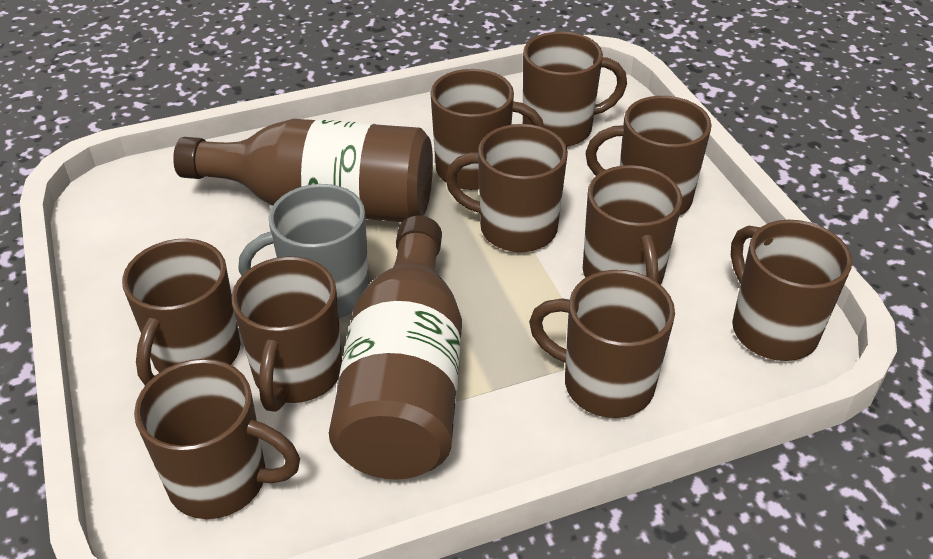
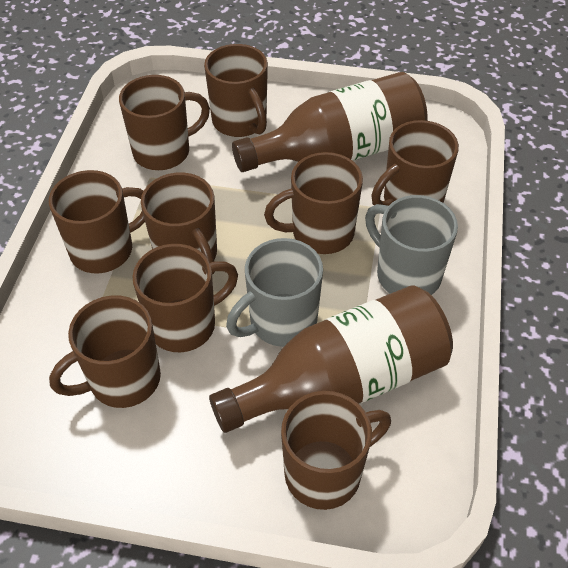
brown mug: 10 -> 9
grey mug: 1 -> 2

